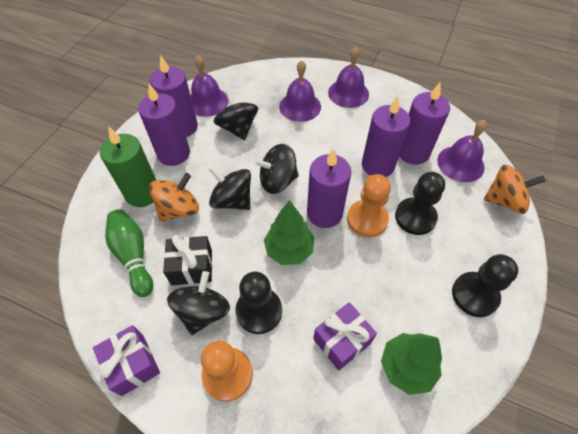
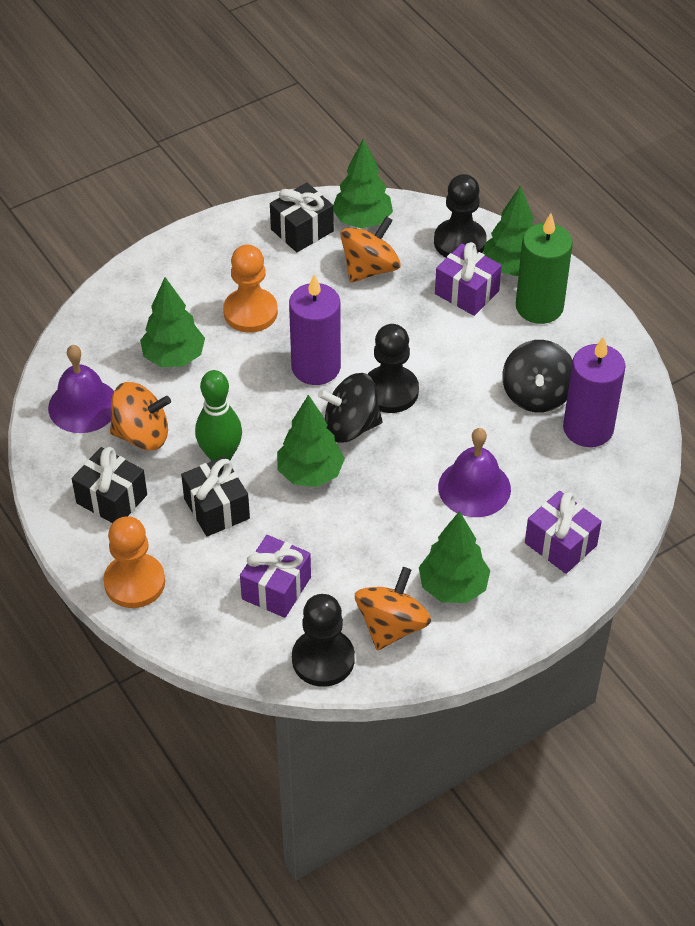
black gift: 1 -> 3
black spinning top: 4 -> 2
green tree: 2 -> 5
orange spinning top: 2 -> 3
purple bell: 4 -> 2
purple candle: 5 -> 2
purple gift: 2 -> 3

